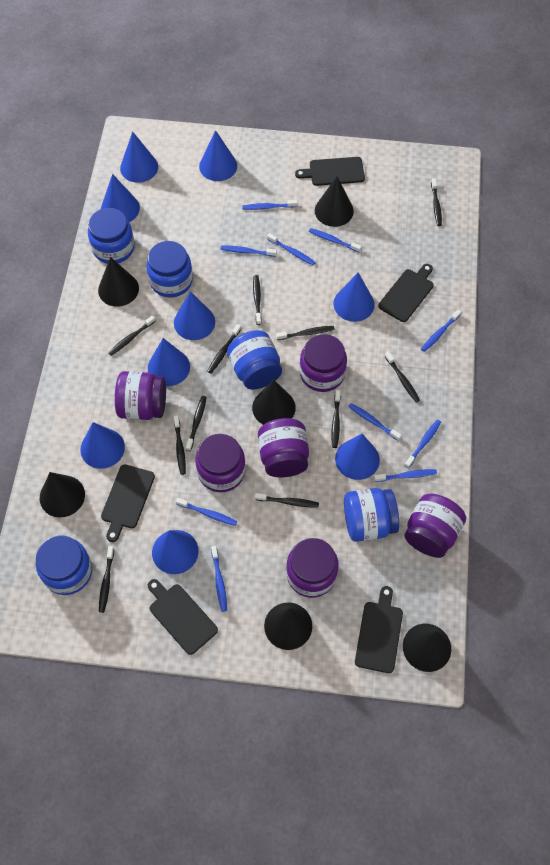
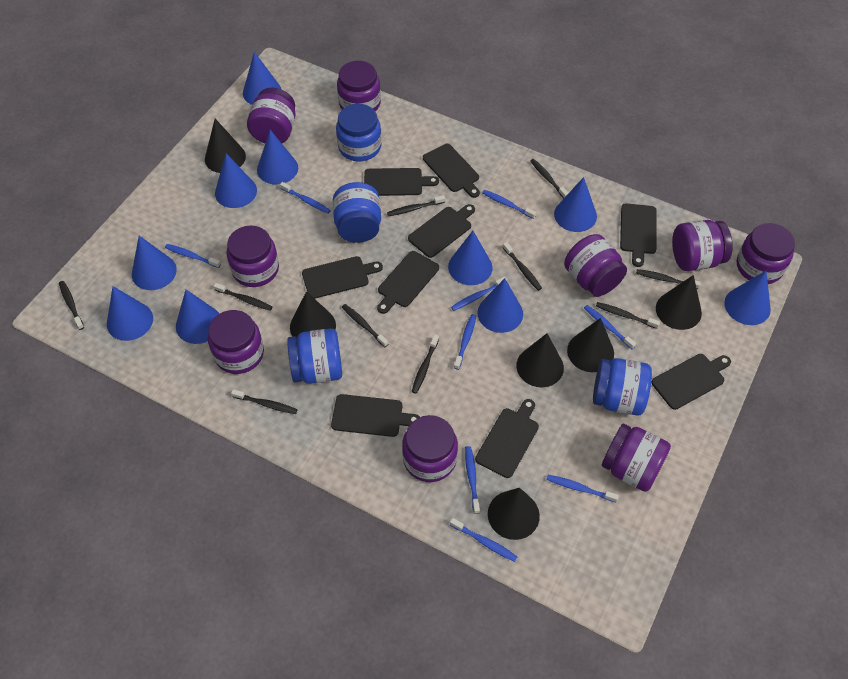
black cutting board: 5 -> 9
black toothbrush: 11 -> 10
blue cone: 9 -> 10
blue jar: 5 -> 4
blue toothbrush: 10 -> 9
purple jar: 6 -> 9

